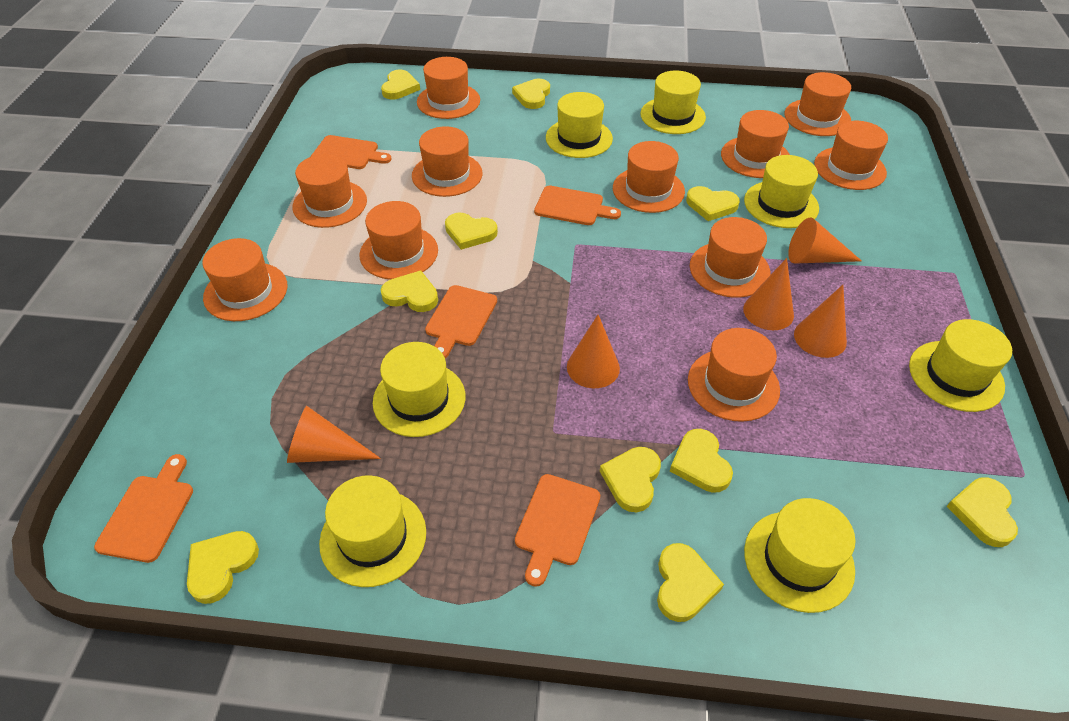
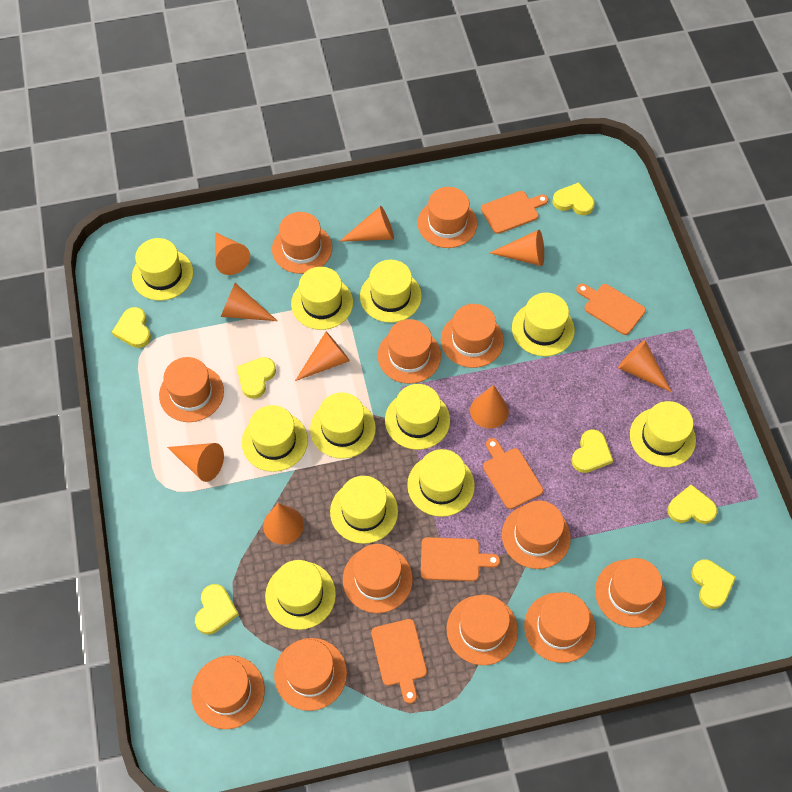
orange cone: 5 -> 9
orange hat: 11 -> 12
yellow hat: 7 -> 11
yellow heart: 10 -> 7

